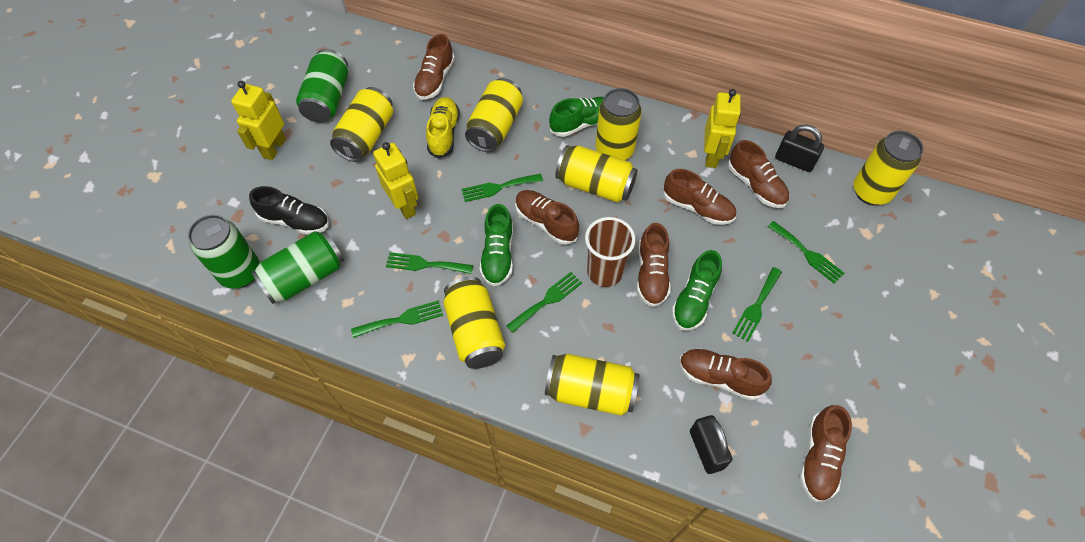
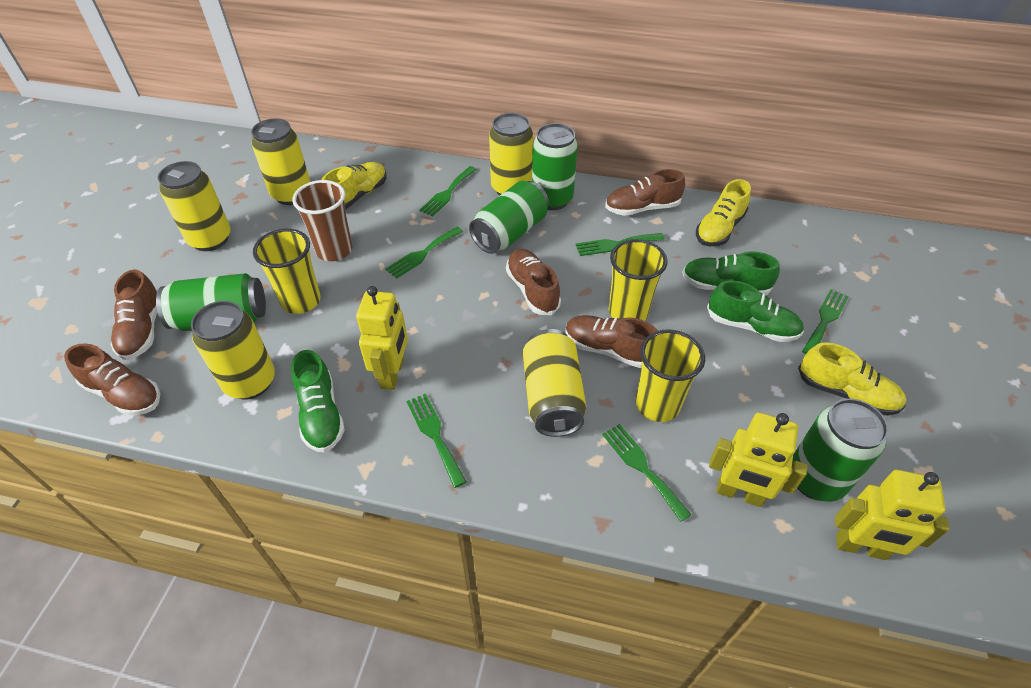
black padlock: 2 -> 0
black shoe: 1 -> 0
brown shoe: 7 -> 5
green can: 3 -> 4
yellow can: 7 -> 5
yellow cup: 0 -> 3
yellow shoe: 1 -> 3

